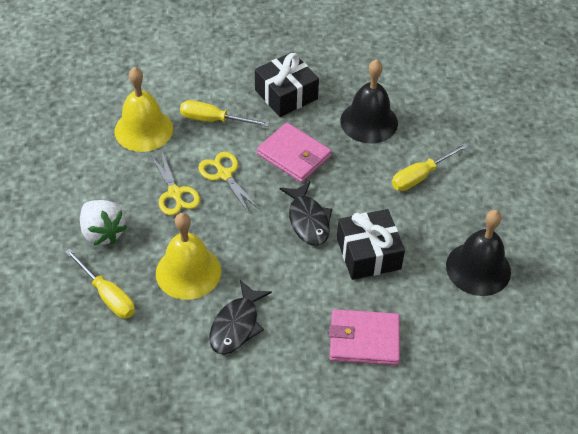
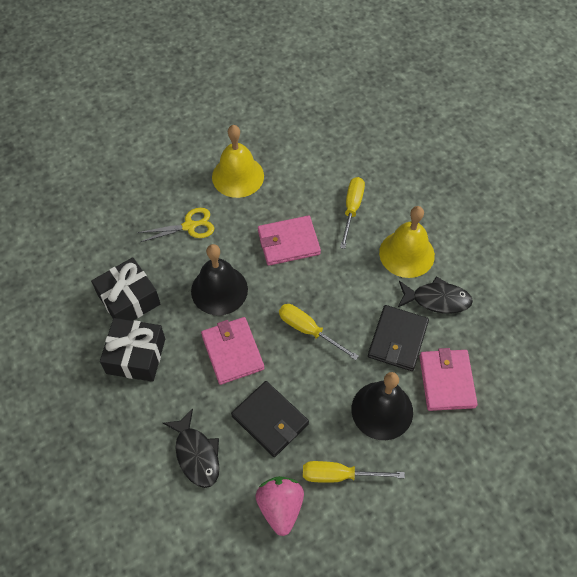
black wallet: 0 -> 2
pink strawberry: 0 -> 1
pink wallet: 2 -> 3
white strawberry: 1 -> 0
yellow scissors: 2 -> 1

